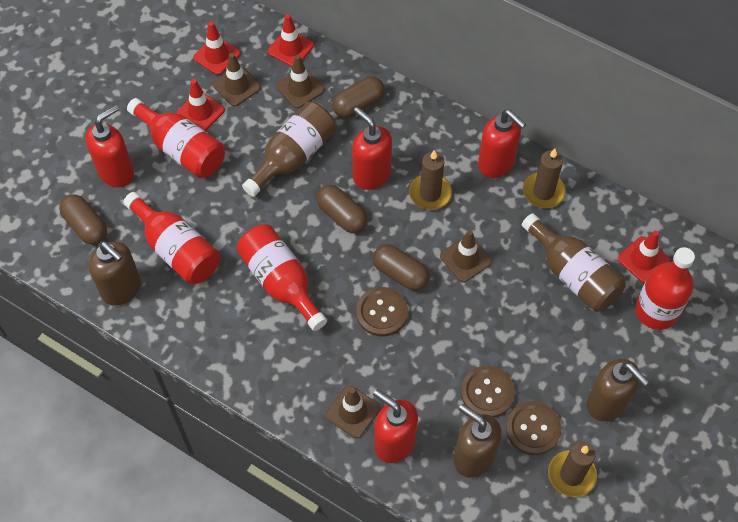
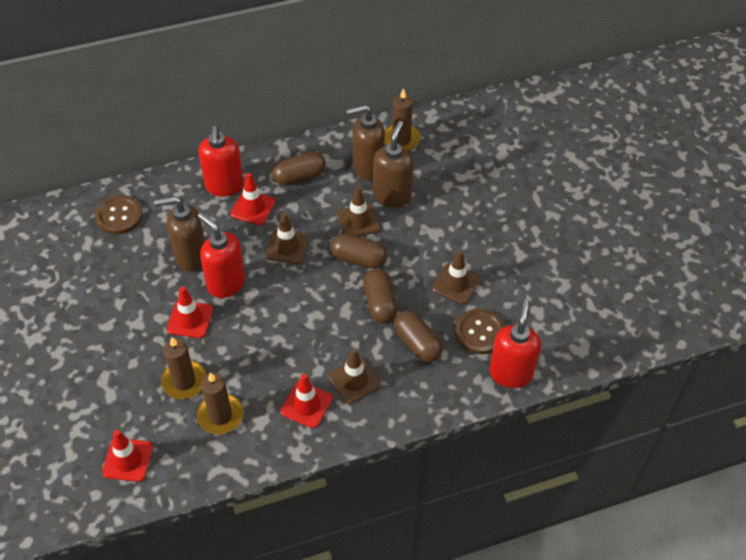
brown bottle: 2 -> 0
brown button: 3 -> 2
red bottle: 4 -> 0
red soap dispenser: 4 -> 3

